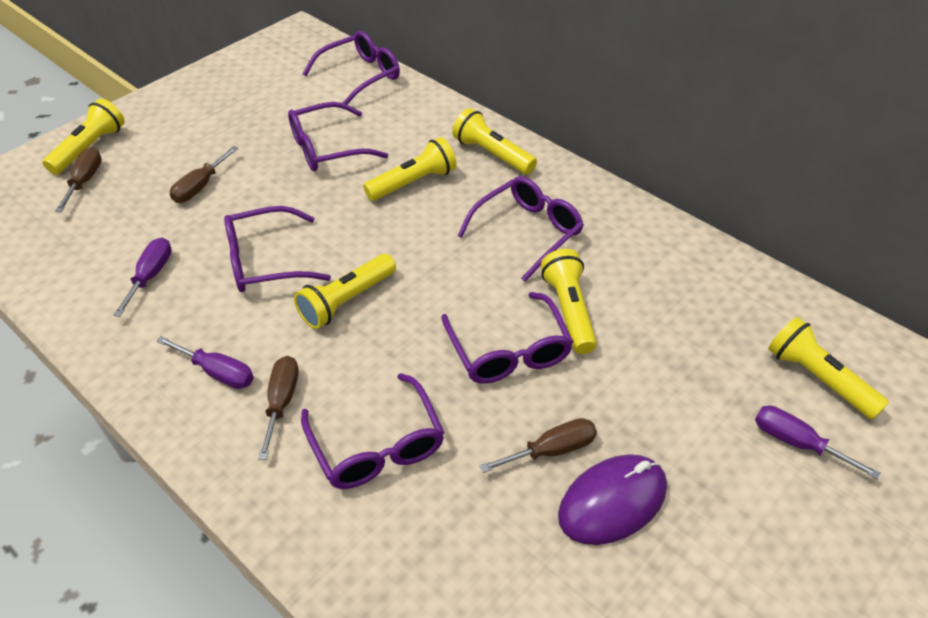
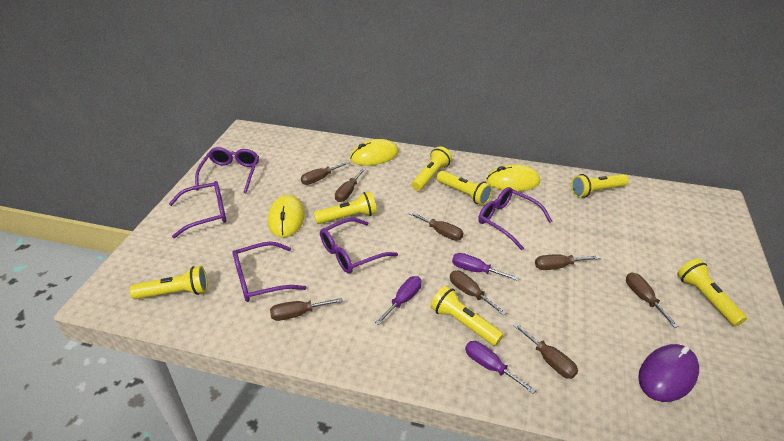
brown screwdriver: 4 -> 8
purple glasses: 6 -> 5
yellow flashlight: 6 -> 7
yellow mouse: 0 -> 3

